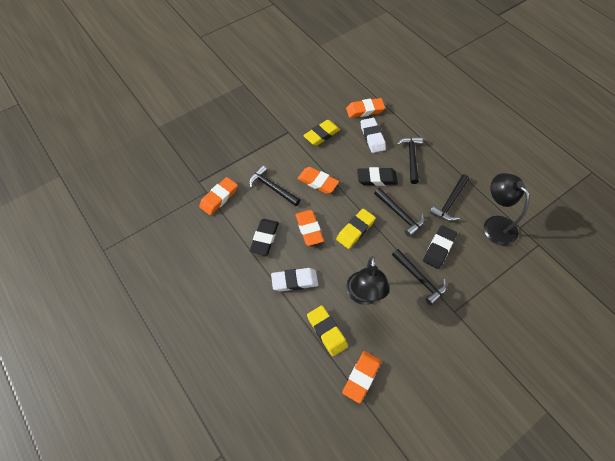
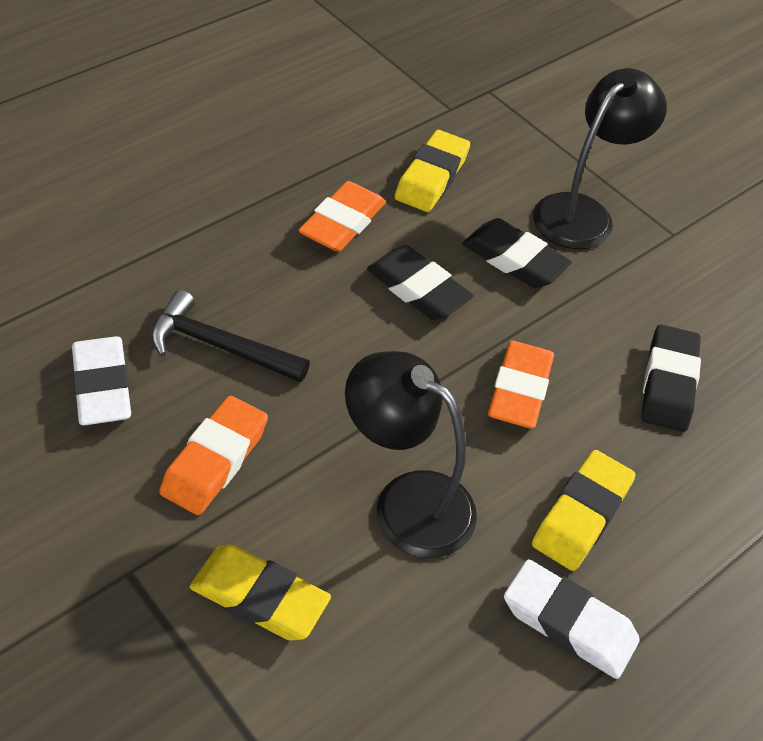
black hammer: 5 -> 1
orange eraser: 5 -> 3

